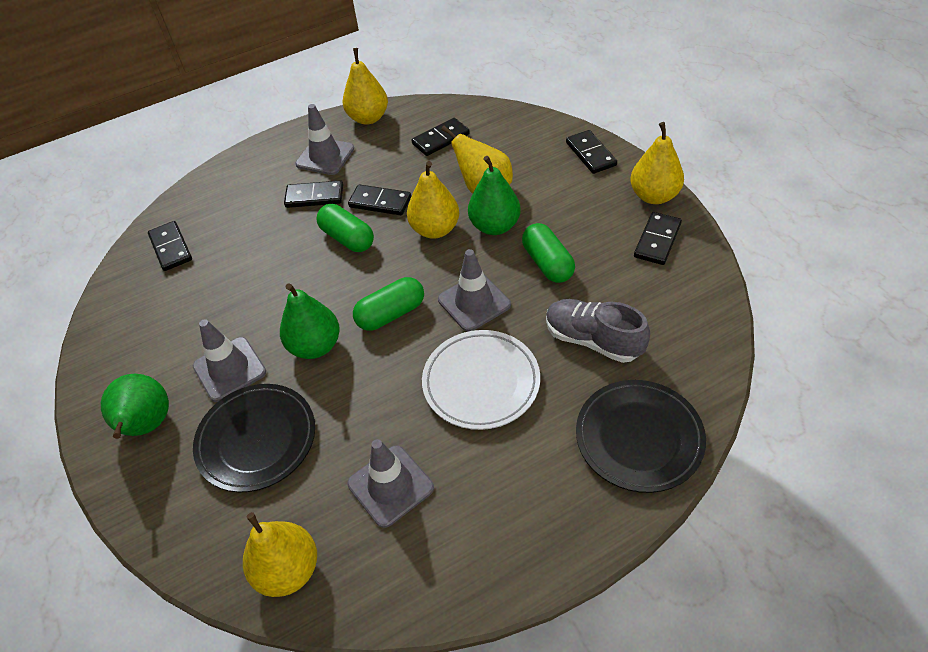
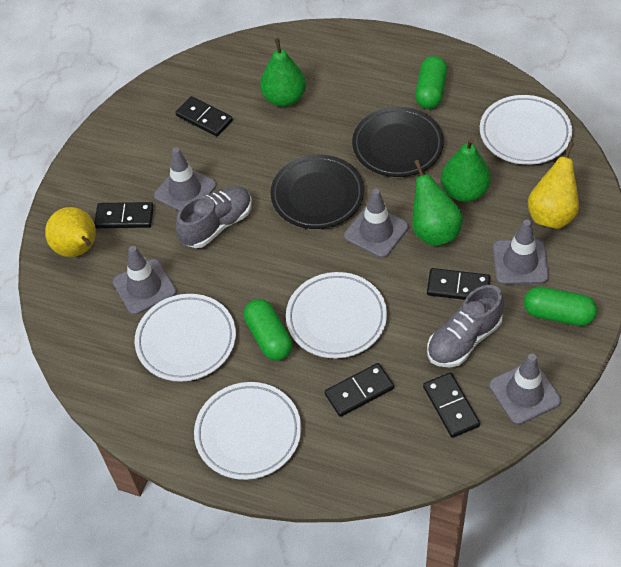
black domino: 6 -> 5
grey shoe: 1 -> 2
grey traffic cone: 4 -> 5
white plate: 1 -> 4
yellow pear: 5 -> 2

